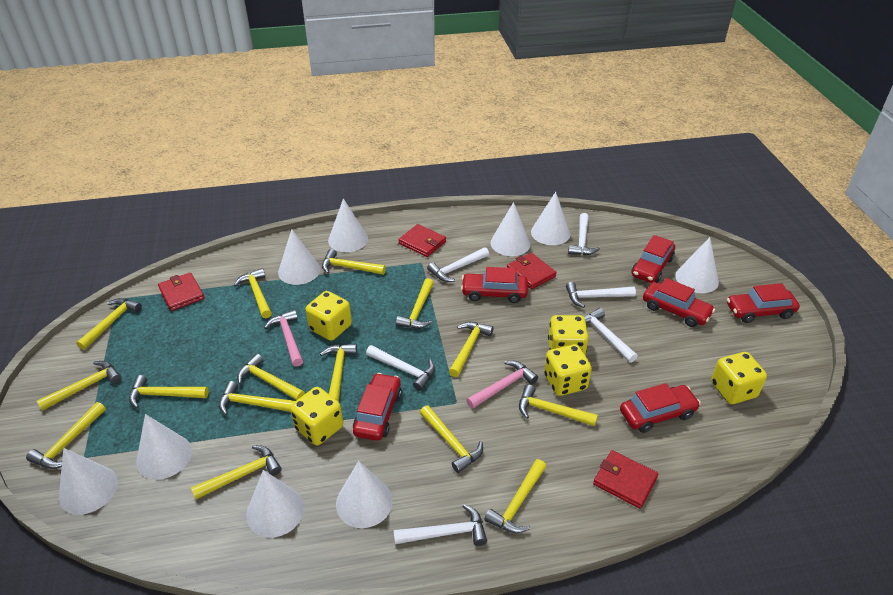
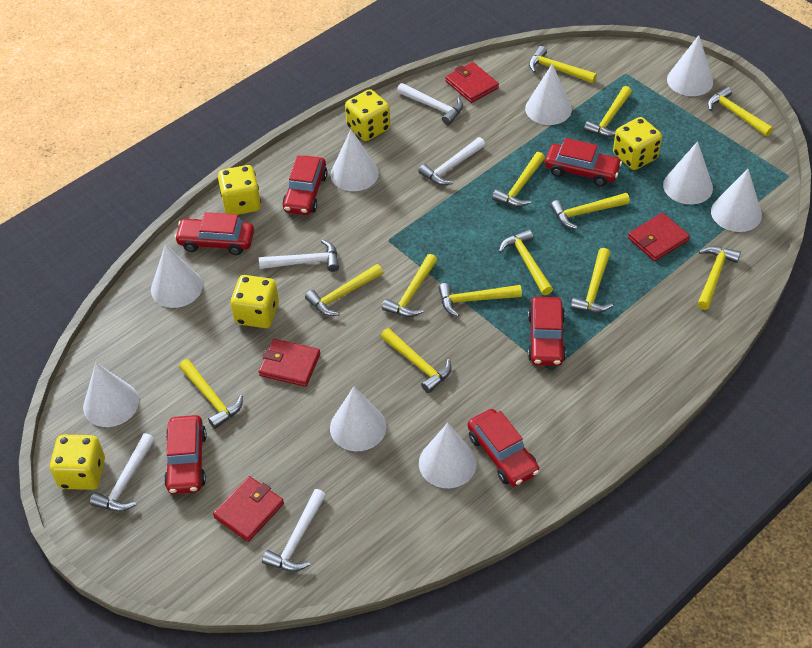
pink hammer: 2 -> 0
white hammer: 6 -> 5
yellow hammer: 15 -> 13

